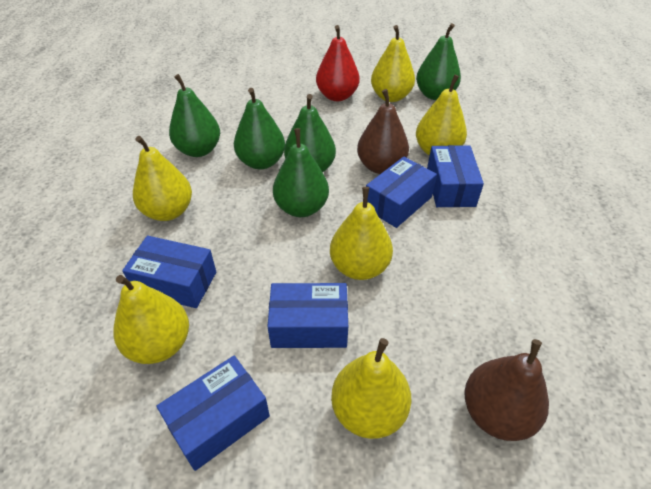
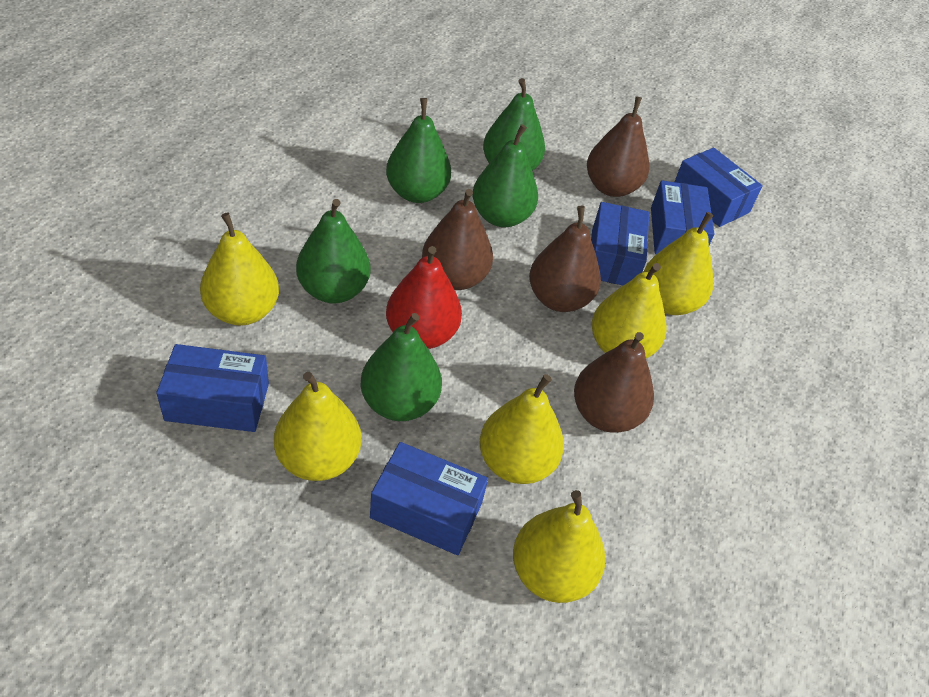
brown pear: 2 -> 4

